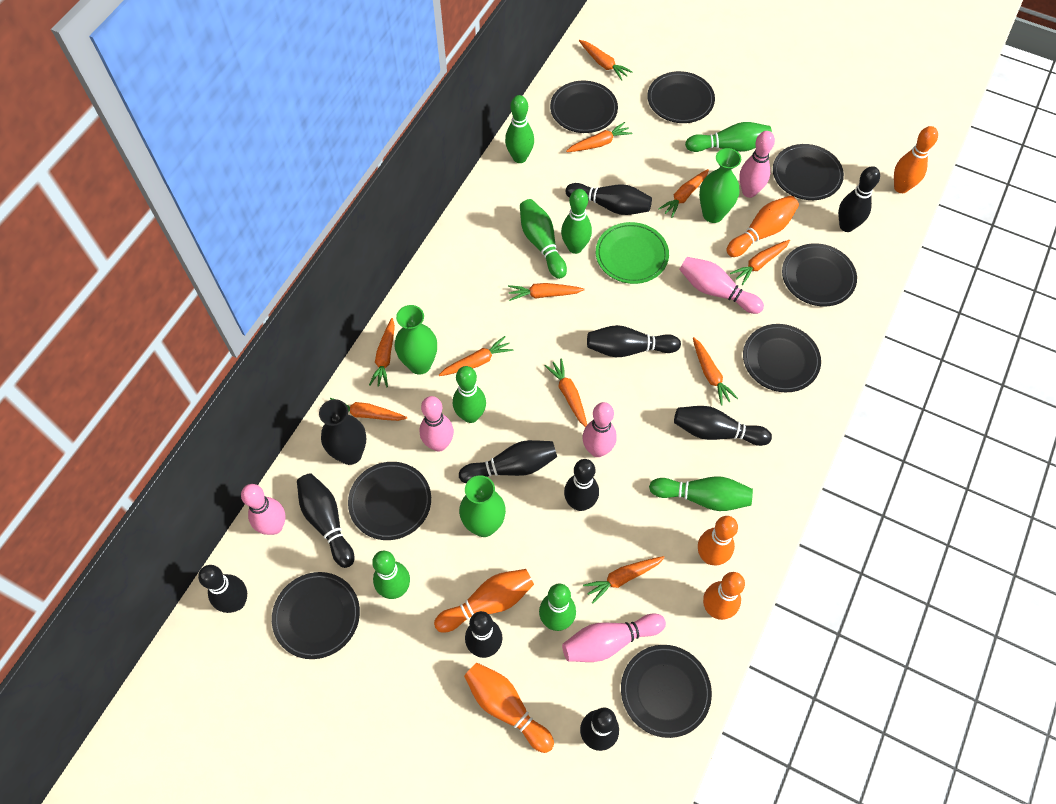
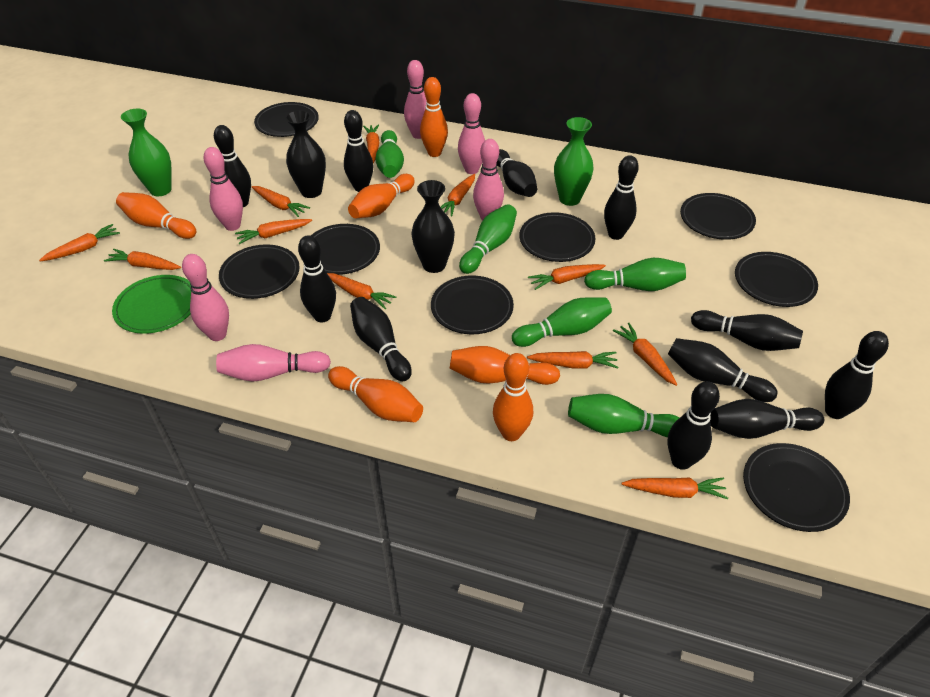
black bowling pin: 10 -> 11
black vase: 1 -> 2
green bowling pin: 8 -> 5
green vase: 3 -> 2

